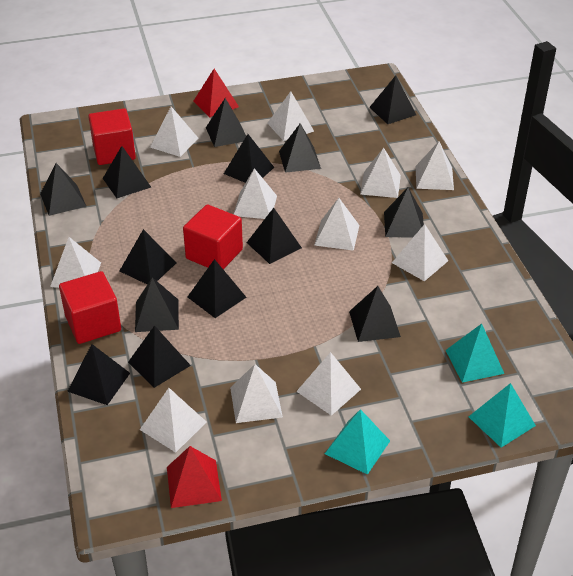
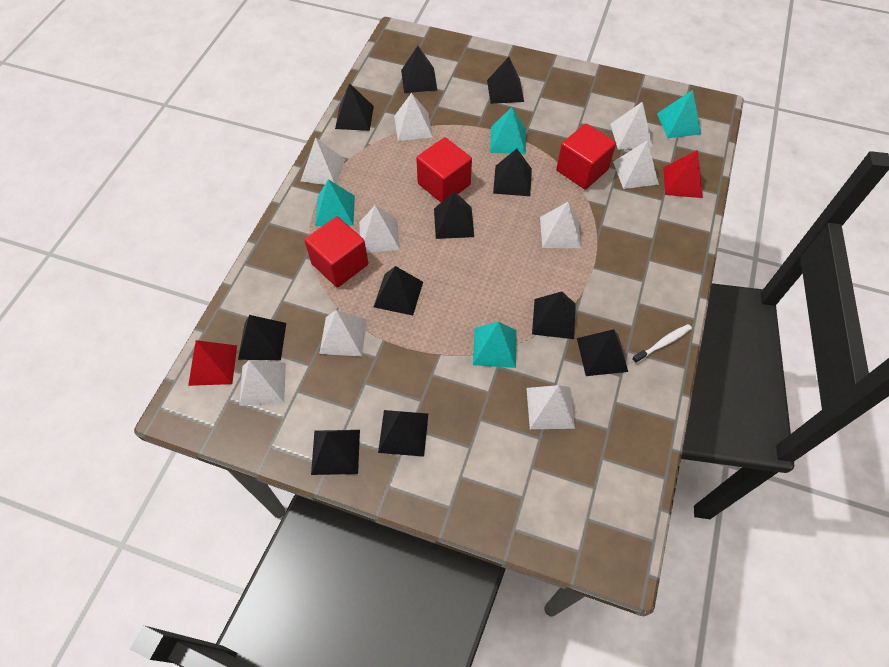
black pyramid: 14 -> 11
turquoise pyramid: 3 -> 4
white pyramid: 11 -> 9
white toothbrush: 0 -> 1

